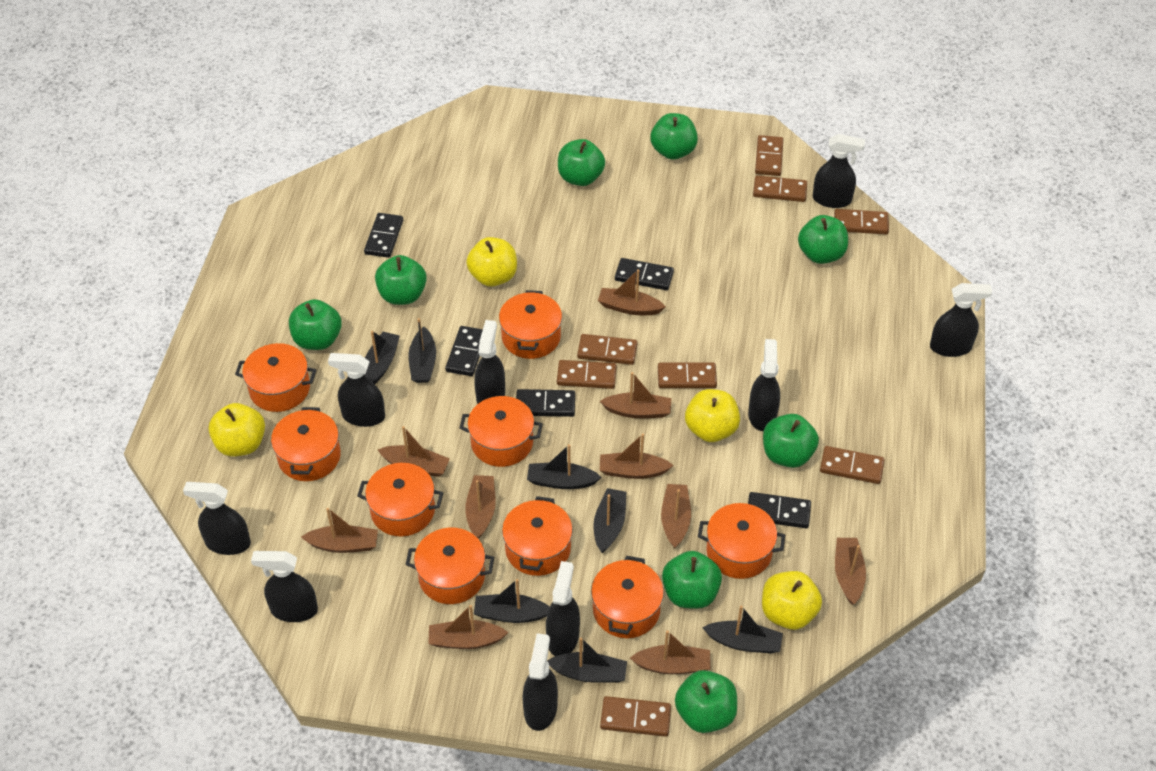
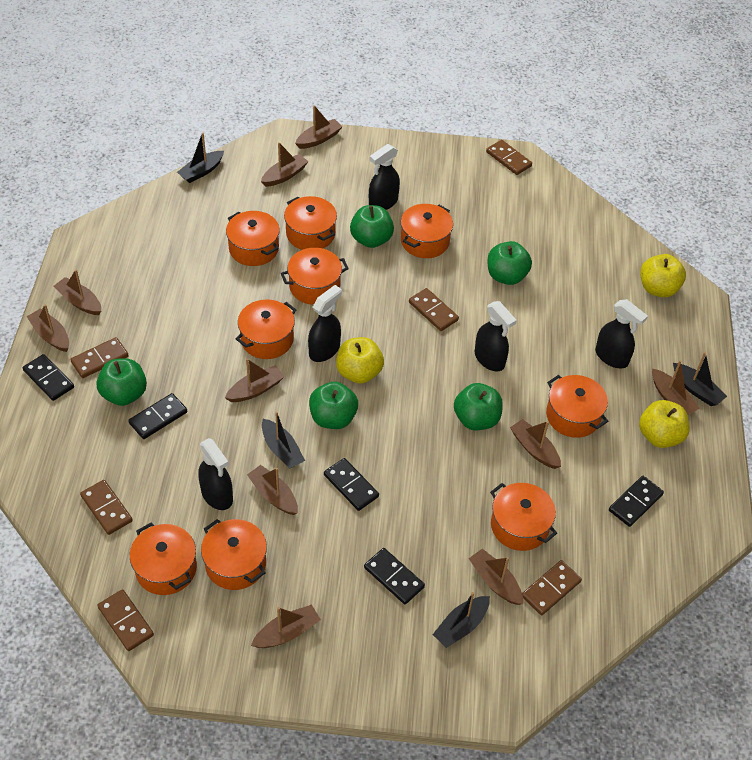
black boat: 7 -> 4
black spray bottle: 9 -> 5
brown domino: 8 -> 6
green apple: 8 -> 5
yellow apple: 4 -> 3

